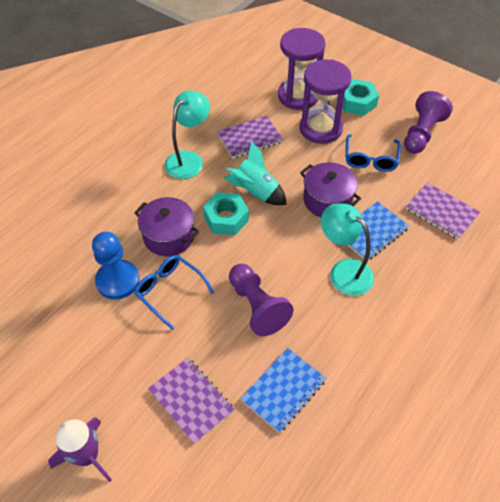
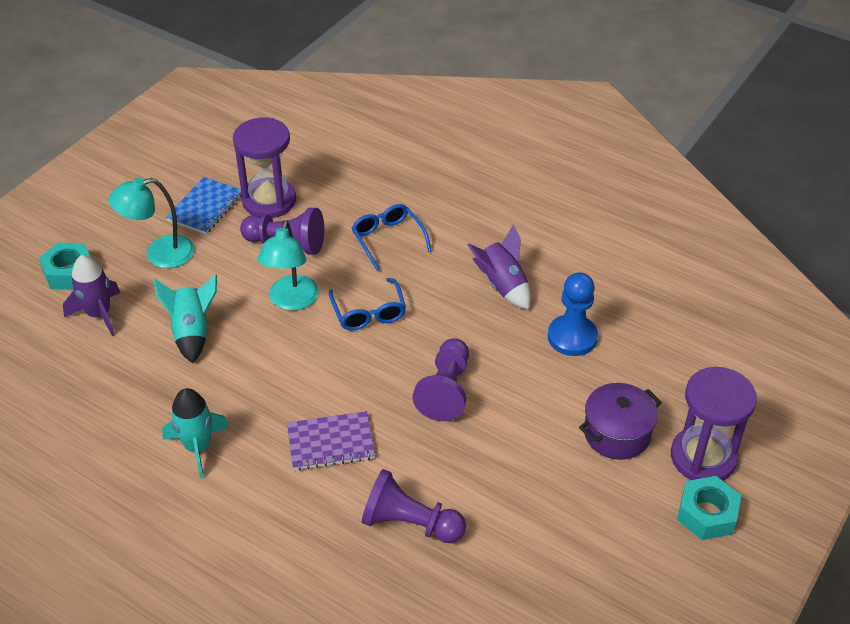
blue notebook: 2 -> 1
purple notebook: 3 -> 1
purple pawn: 2 -> 3
purple pot: 2 -> 1
purple rocket: 1 -> 2
turquoise rocket: 1 -> 2

